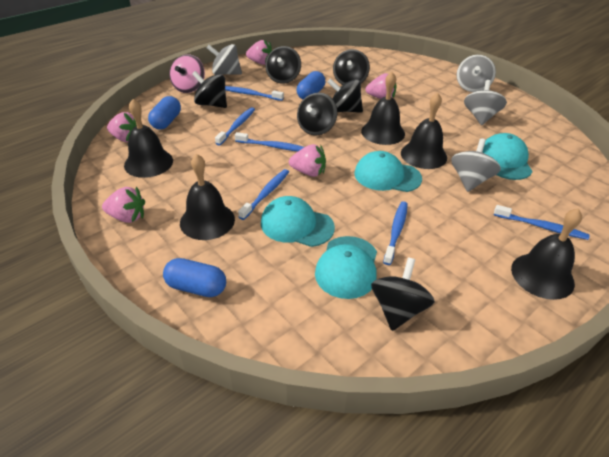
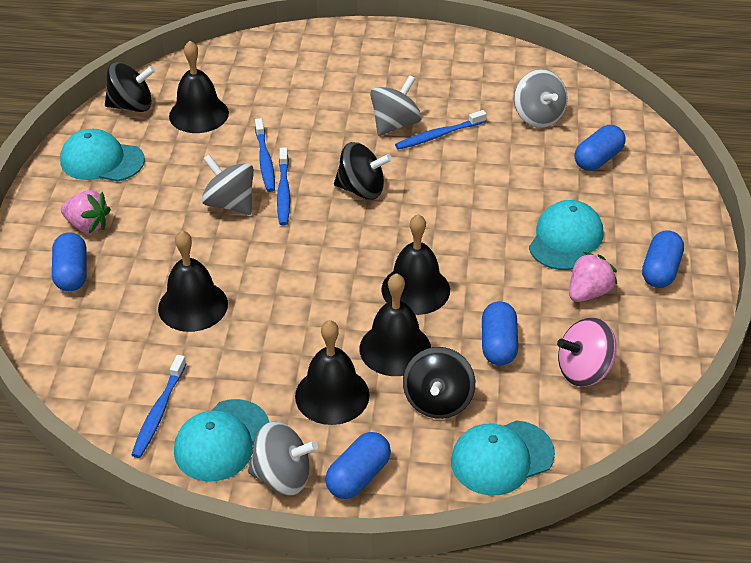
black spinning top: 6 -> 3
blue capsule: 3 -> 5
blue toothbrush: 6 -> 4
pink strawberry: 5 -> 2

